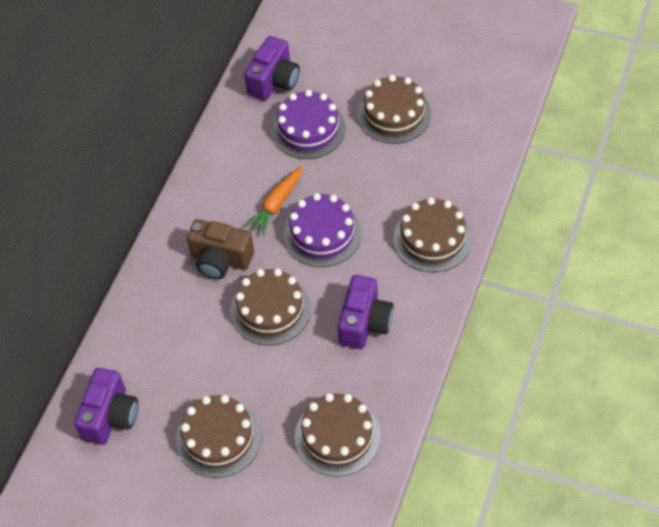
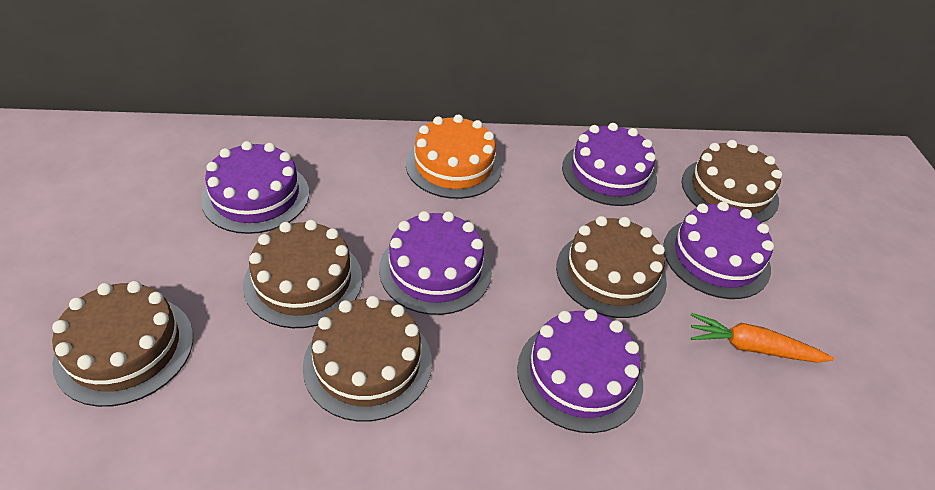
brown camera: 1 -> 0
orange cake: 0 -> 1
purple cake: 2 -> 5
purple camera: 3 -> 0

